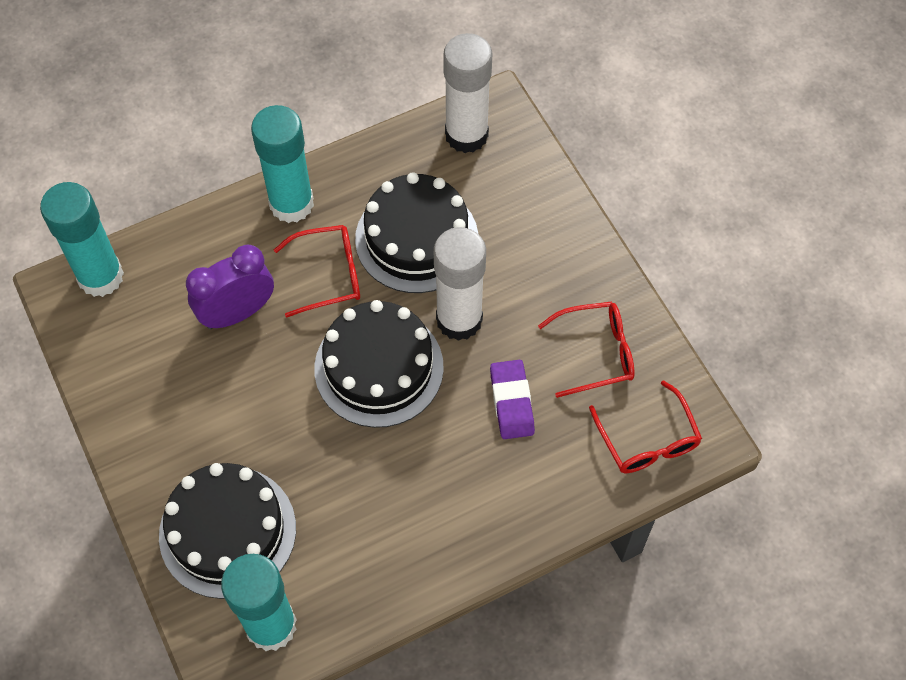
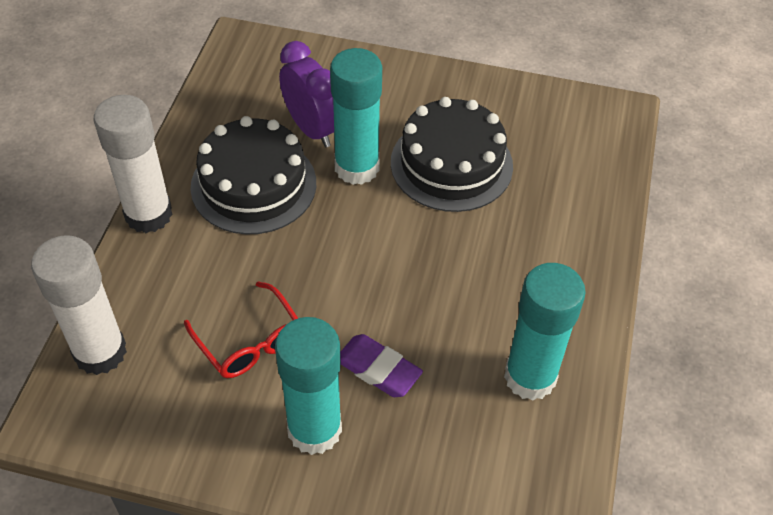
black cake: 3 -> 2
red glasses: 3 -> 1

